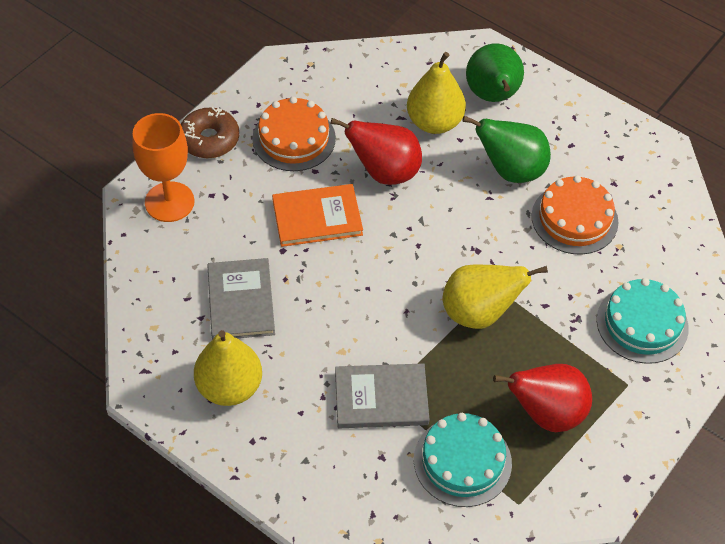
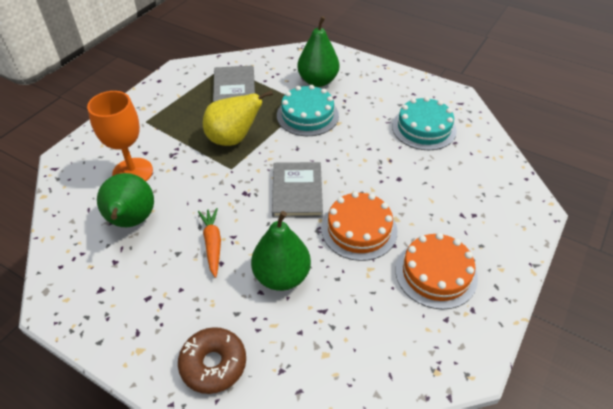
green pear: 2 -> 3
orange book: 1 -> 0
orange carrot: 0 -> 1
red pear: 2 -> 0
yellow pear: 3 -> 1

